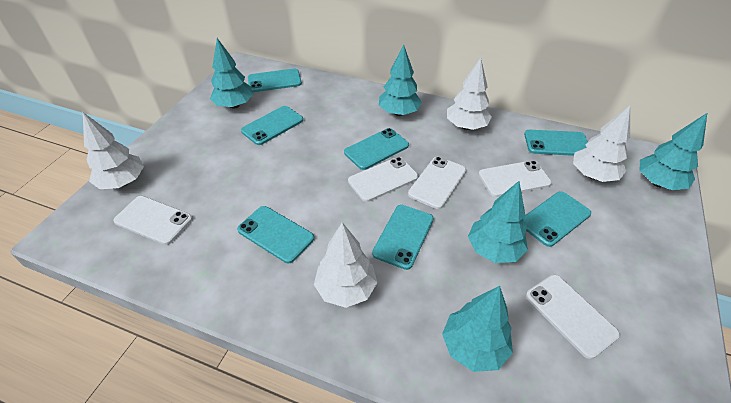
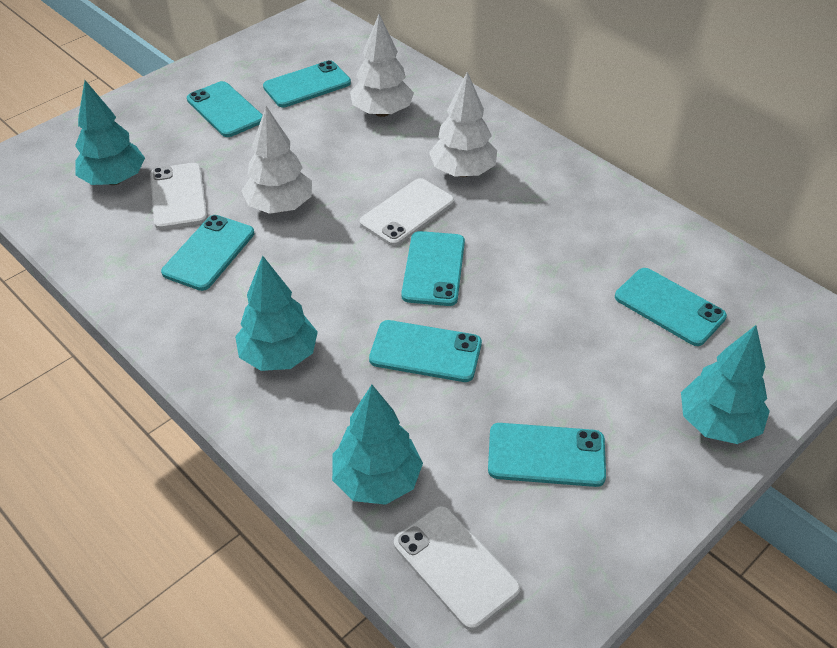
turquoise tree: 5 -> 4
white phone: 5 -> 3
white tree: 4 -> 3

